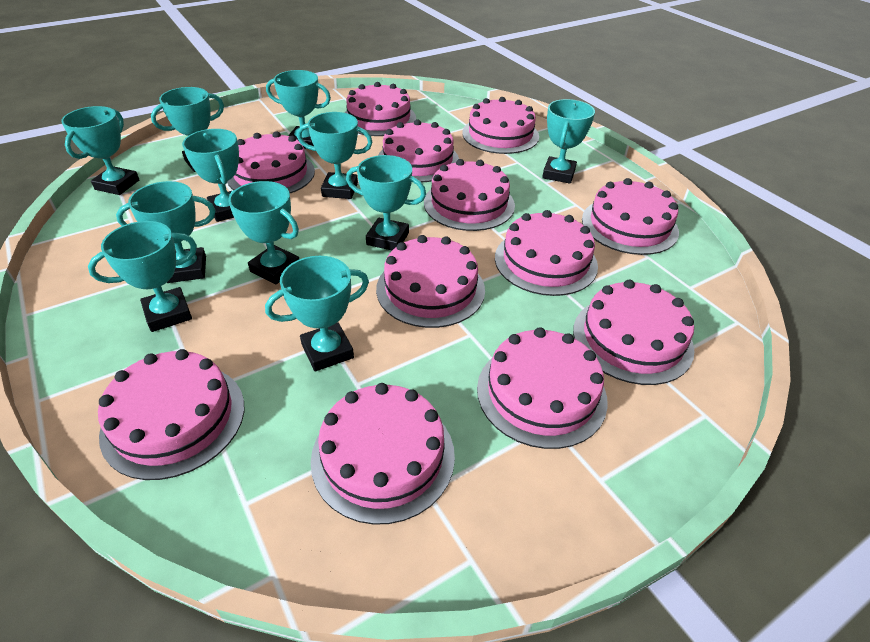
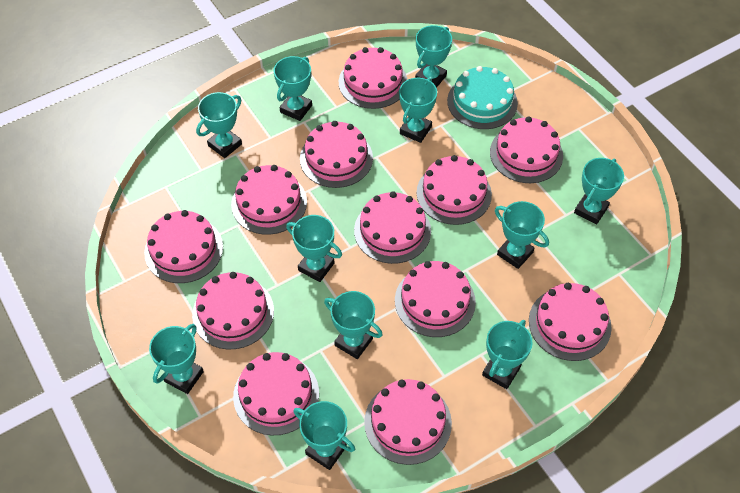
turquoise cake: 0 -> 1

